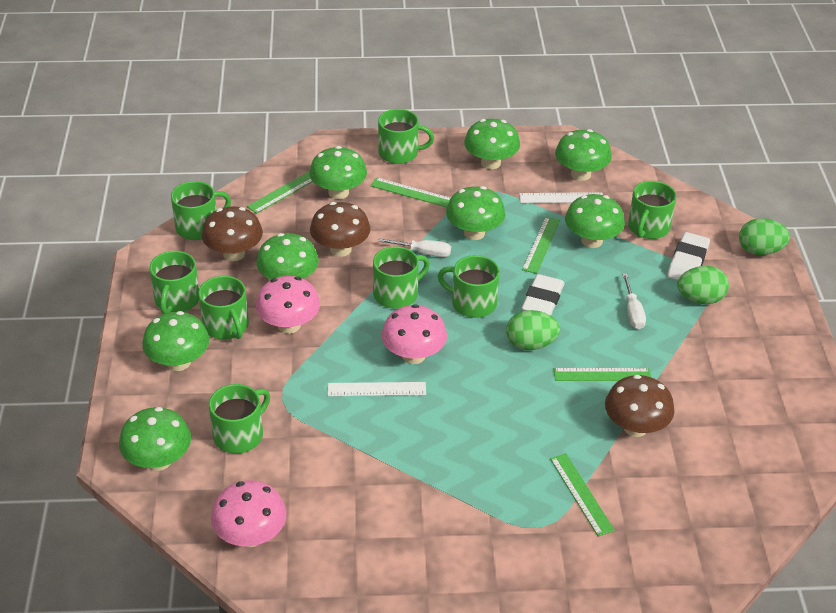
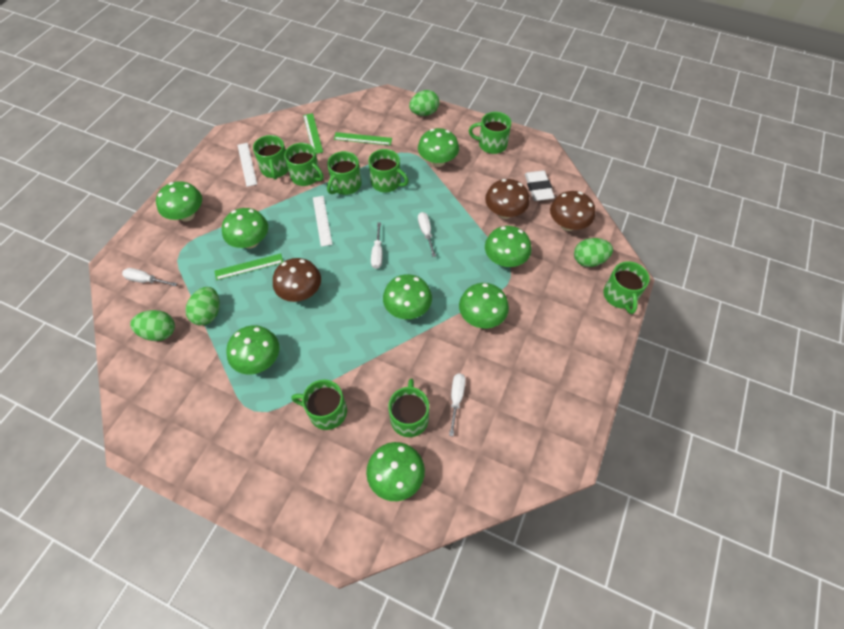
green egg: 3 -> 4
green ruler: 5 -> 3
pink mushroom: 3 -> 0
white eraser: 2 -> 1
white screwdriver: 2 -> 4

